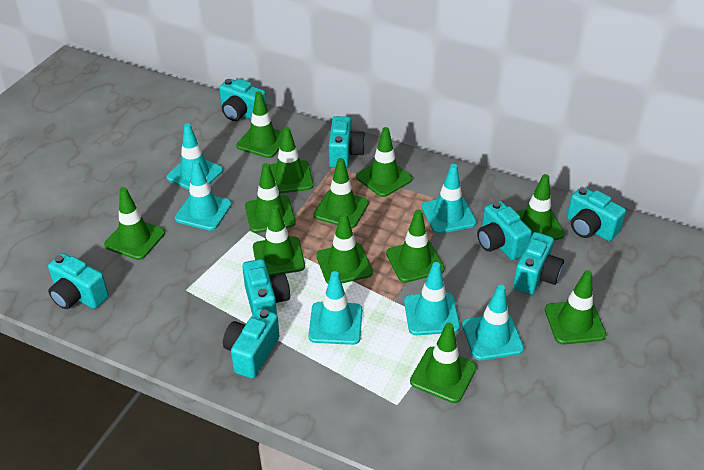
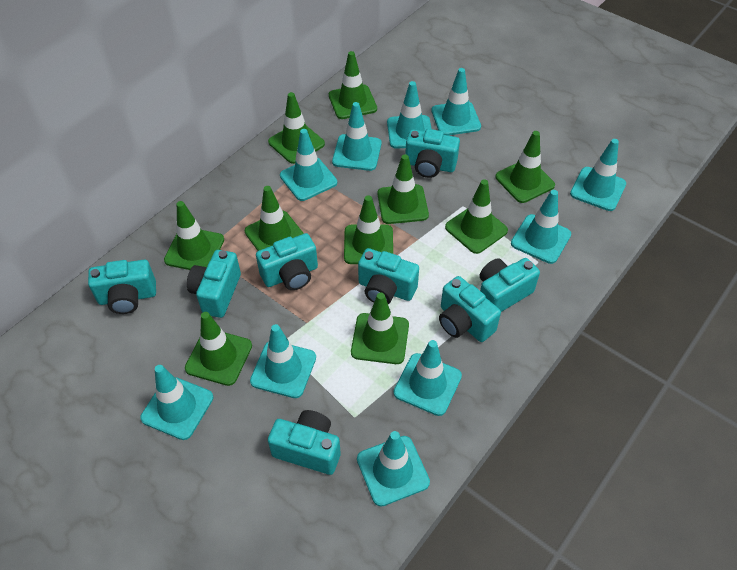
green traffic cone: 12 -> 10
turquoise traffic cone: 6 -> 10

